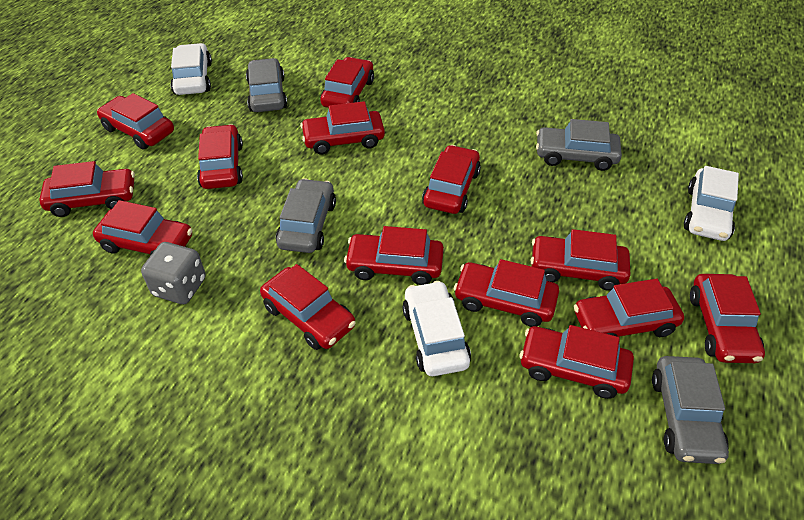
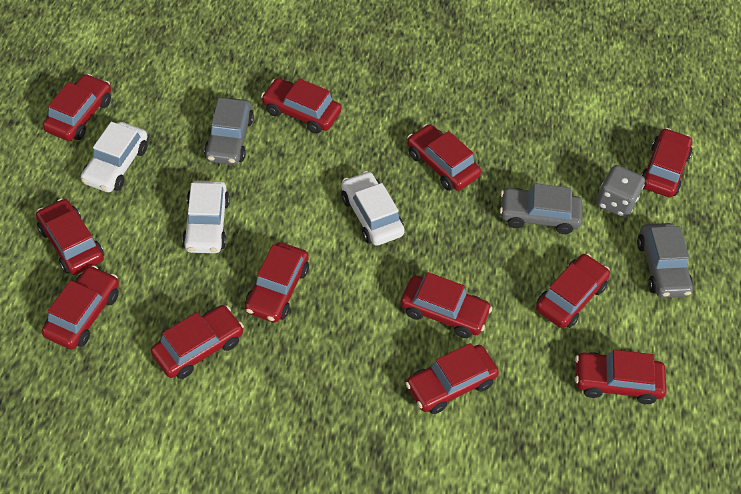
grey car: 4 -> 3
red car: 14 -> 12

